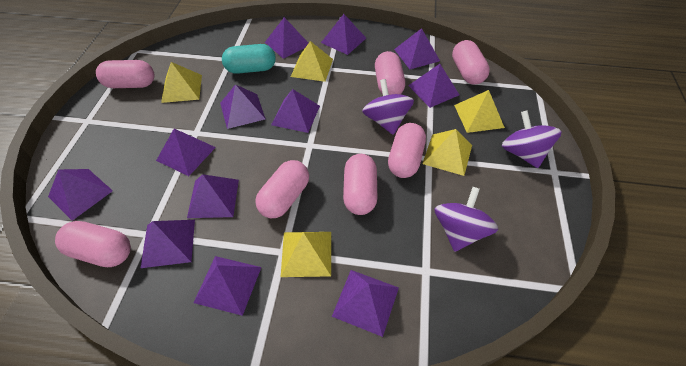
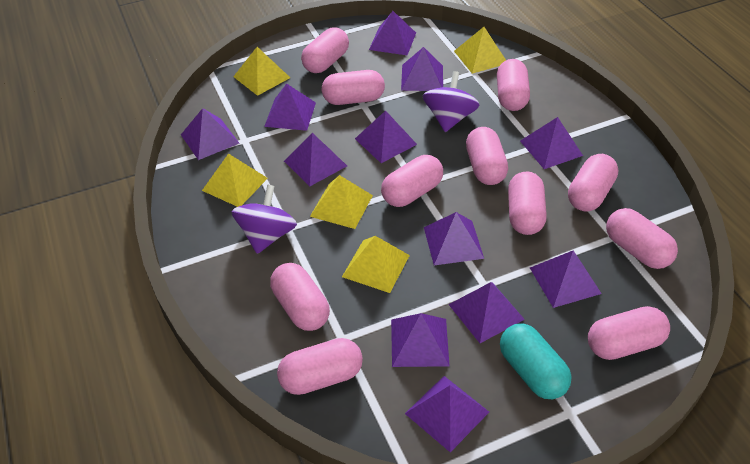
pink capsule: 7 -> 11
purple spinning top: 3 -> 2

